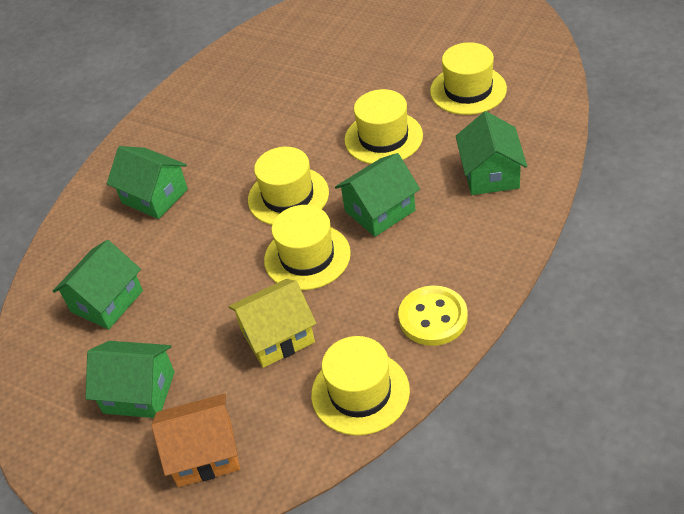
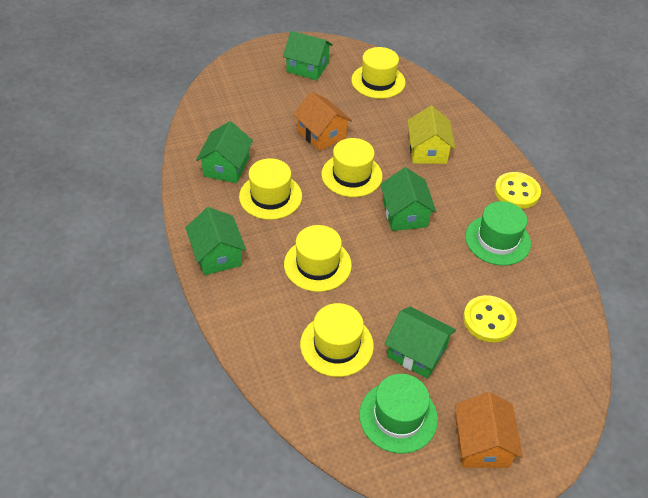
green hat: 0 -> 2
orange house: 1 -> 2
yellow button: 1 -> 2

